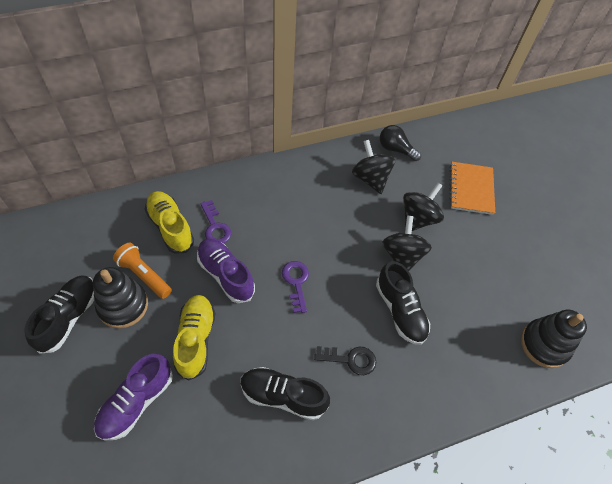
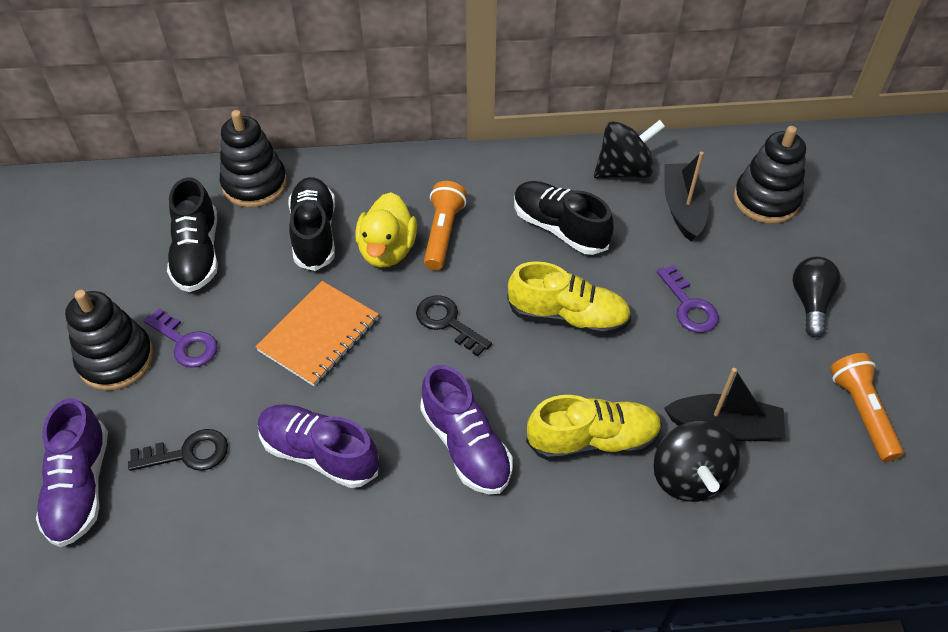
black boat: 0 -> 2
black key: 1 -> 2
black spinning top: 3 -> 2
black stacking toy: 2 -> 3
orange flashlight: 1 -> 2
purple shoe: 2 -> 3
yellow duck: 0 -> 1

